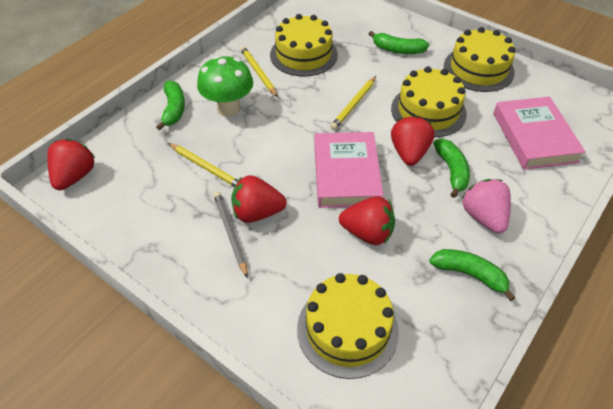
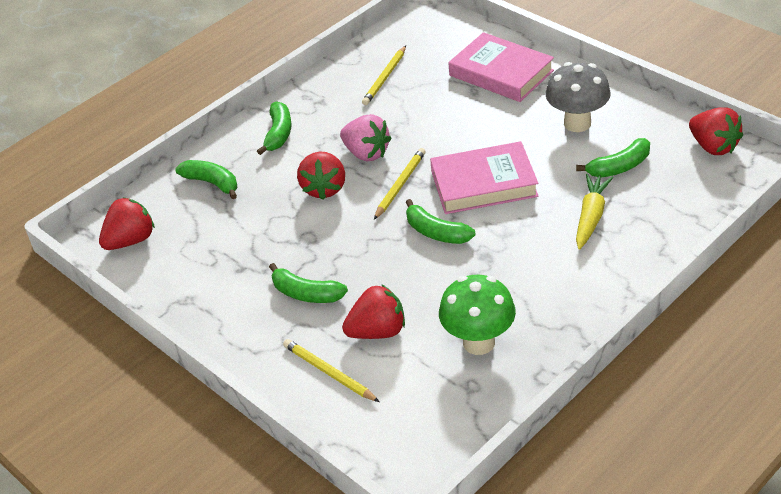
green banana: 4 -> 5
grey mushroom: 0 -> 1
grey pencil: 1 -> 0
yellow cake: 4 -> 0
yellow carrot: 0 -> 1

